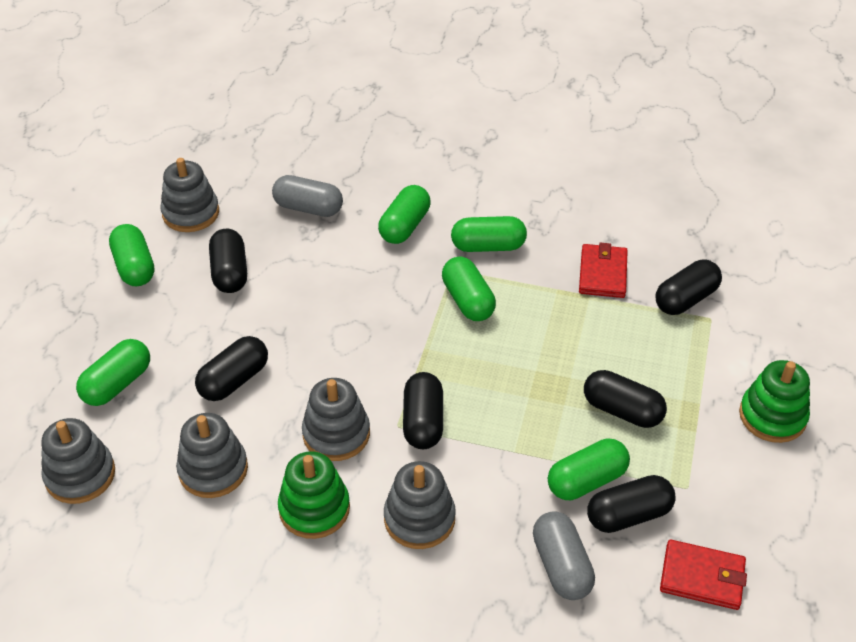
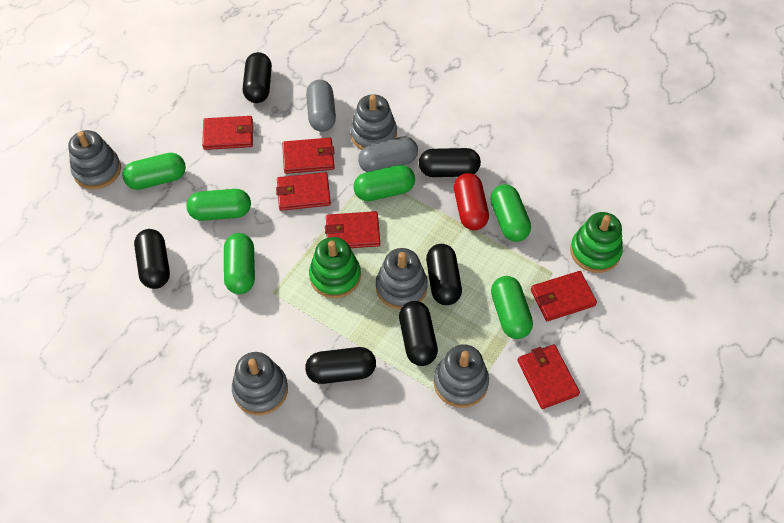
red capsule: 0 -> 1
red wallet: 2 -> 6

